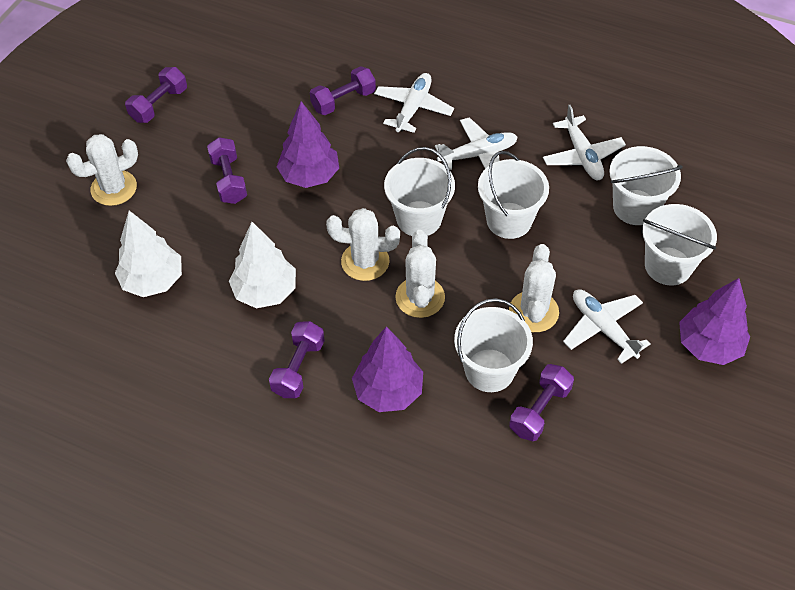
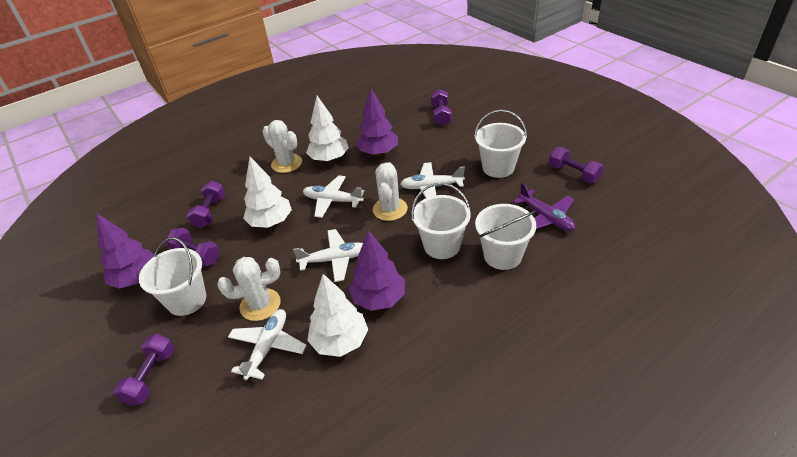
purple plane: 0 -> 1
white bucket: 5 -> 4
white cactus: 4 -> 3
white tree: 2 -> 3

